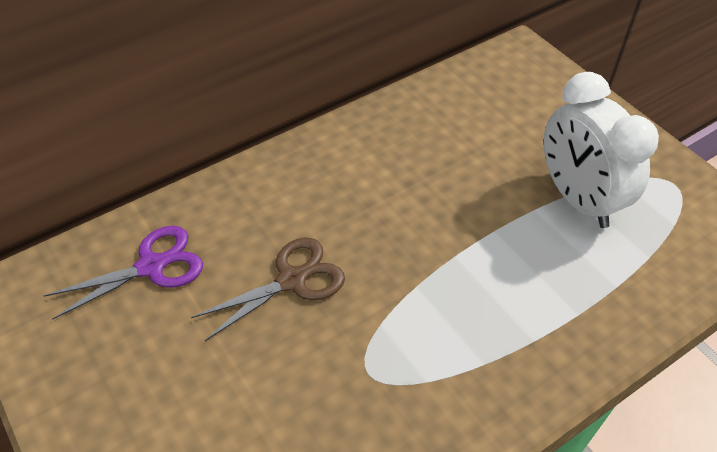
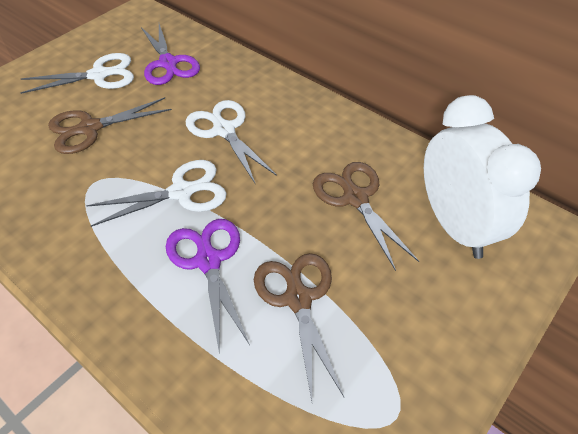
brown scissors: 1 -> 3
purple scissors: 1 -> 2
white scissors: 0 -> 3

